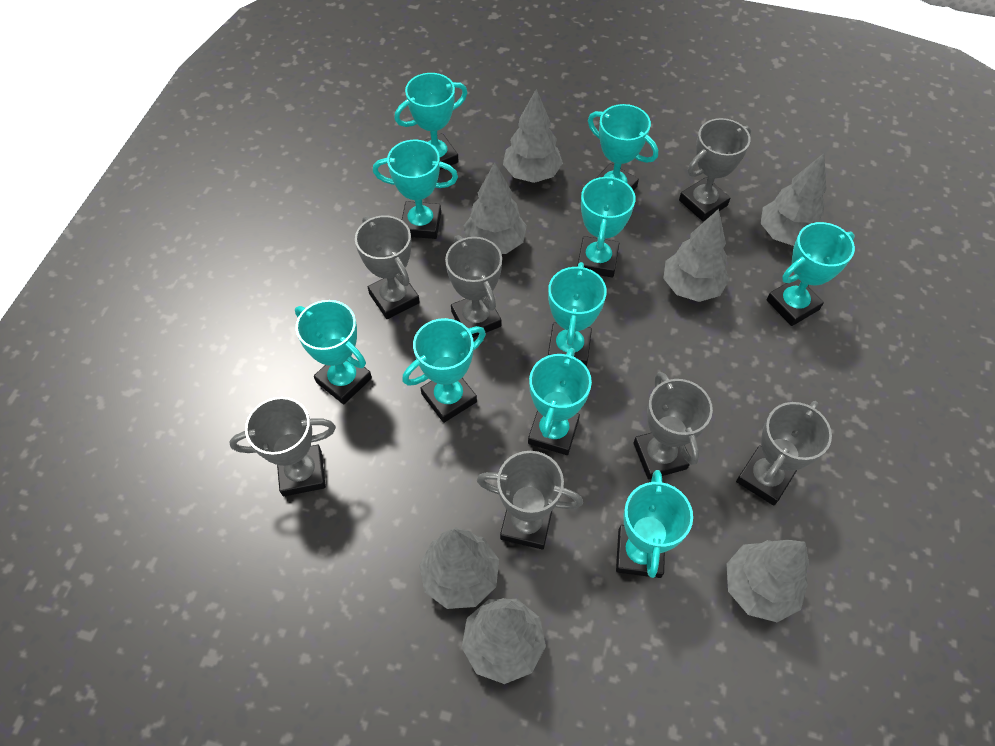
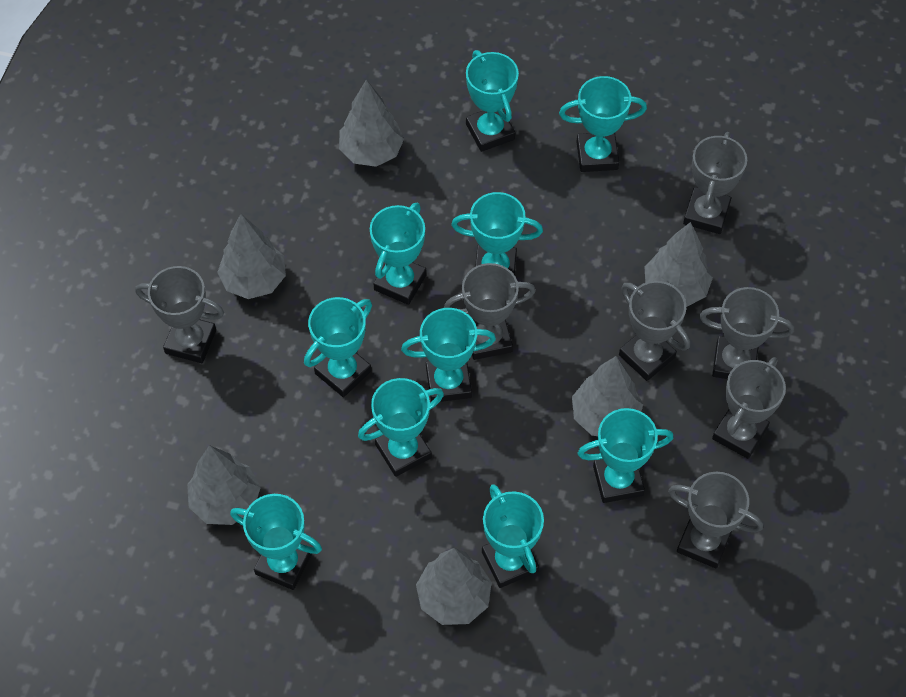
grey tree: 7 -> 6

